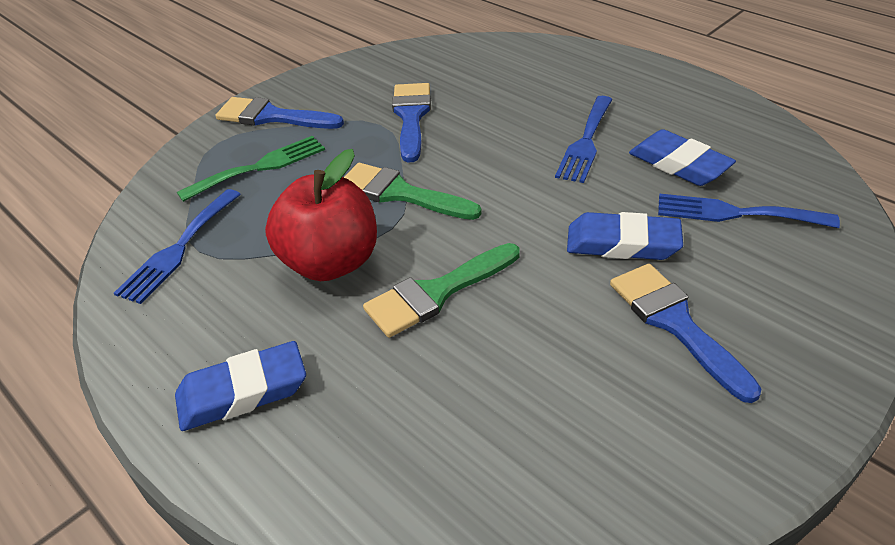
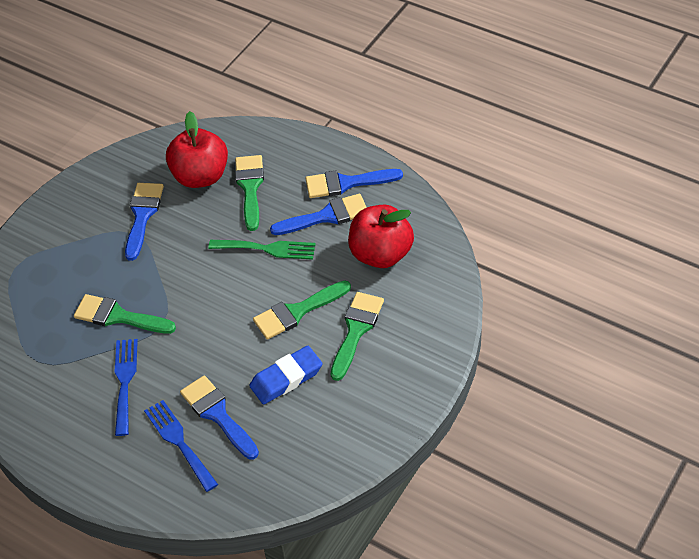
blue brush: 3 -> 4
blue eraser: 3 -> 1
blue fork: 3 -> 2
green brush: 2 -> 4
red apple: 1 -> 2

